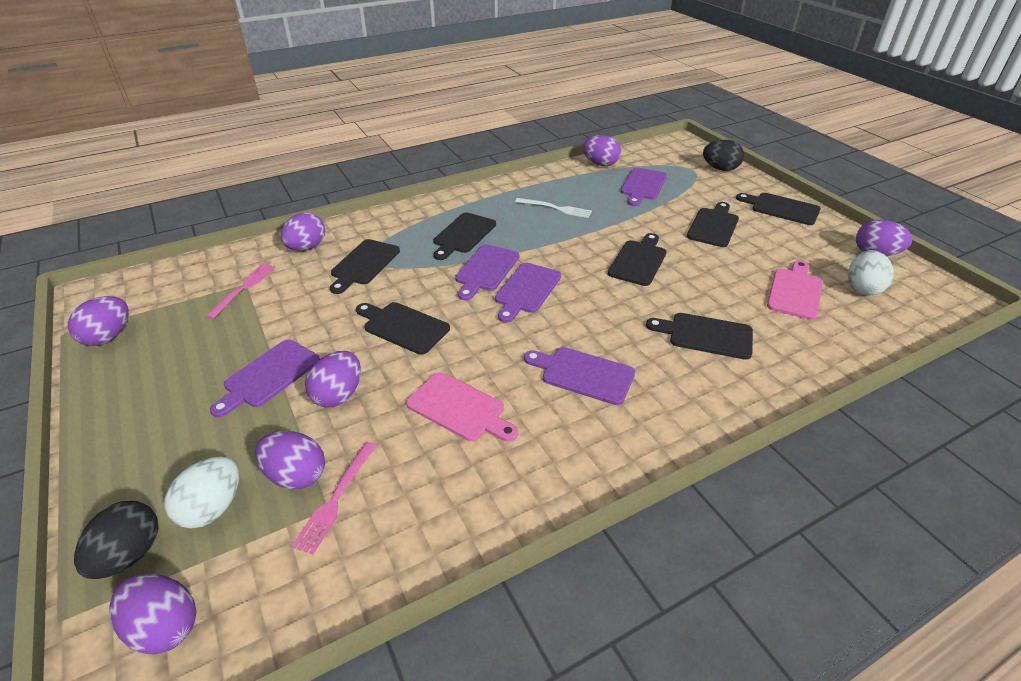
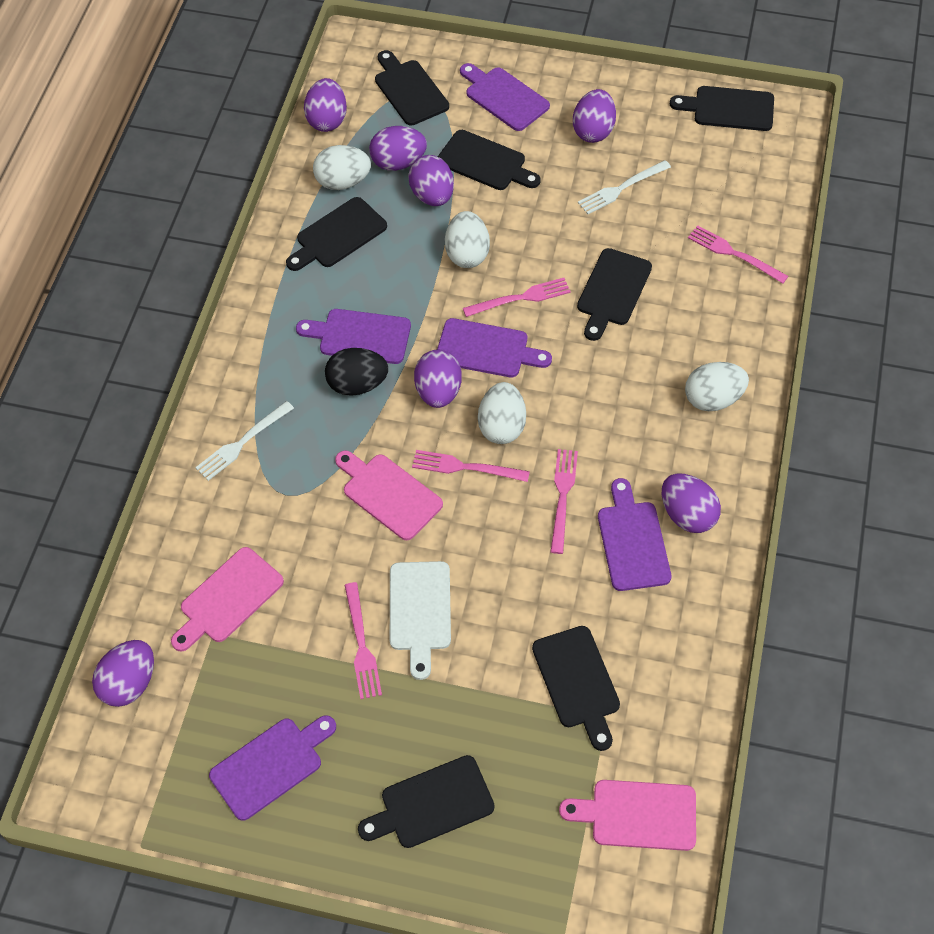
black egg: 2 -> 1
pink cutting board: 2 -> 3
pink fork: 2 -> 5
white cutting board: 0 -> 1
white egg: 2 -> 4
white fork: 1 -> 2

